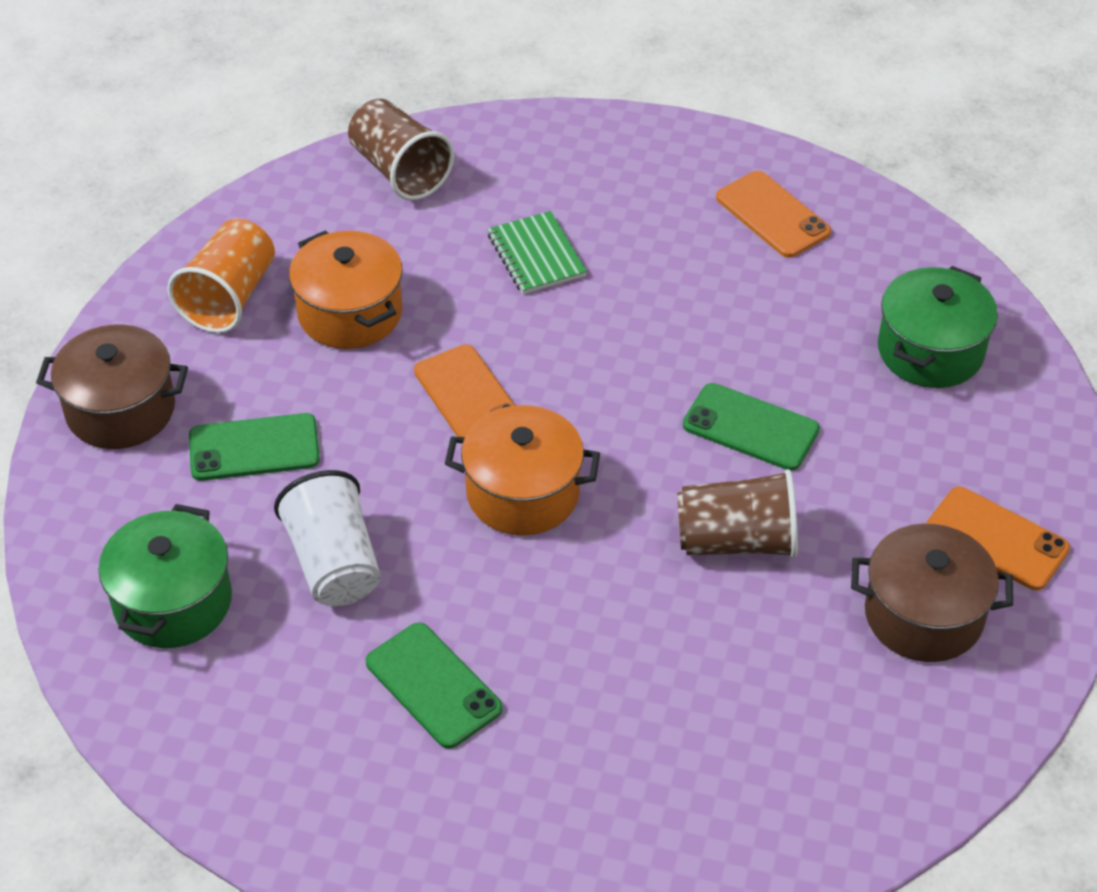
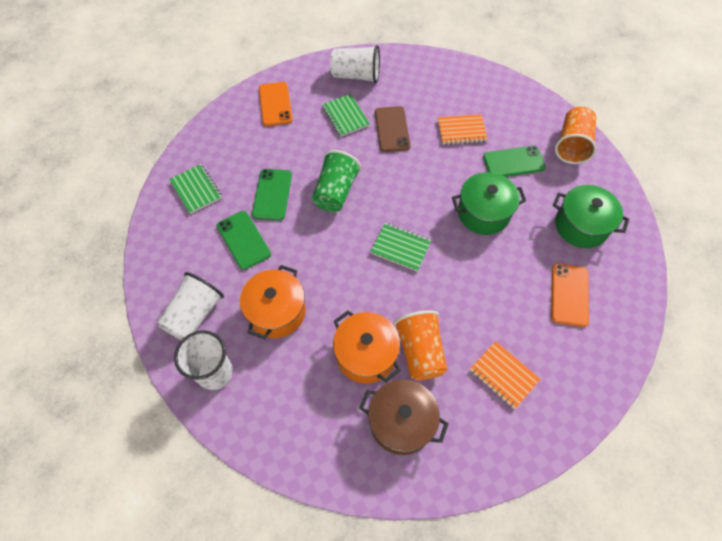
brown cup: 2 -> 0
brown phone: 0 -> 1
brown pot: 2 -> 1
green cup: 0 -> 1
green notebook: 1 -> 3
orange cup: 1 -> 2
orange notebook: 0 -> 2
orange phone: 3 -> 2
white cup: 1 -> 3

